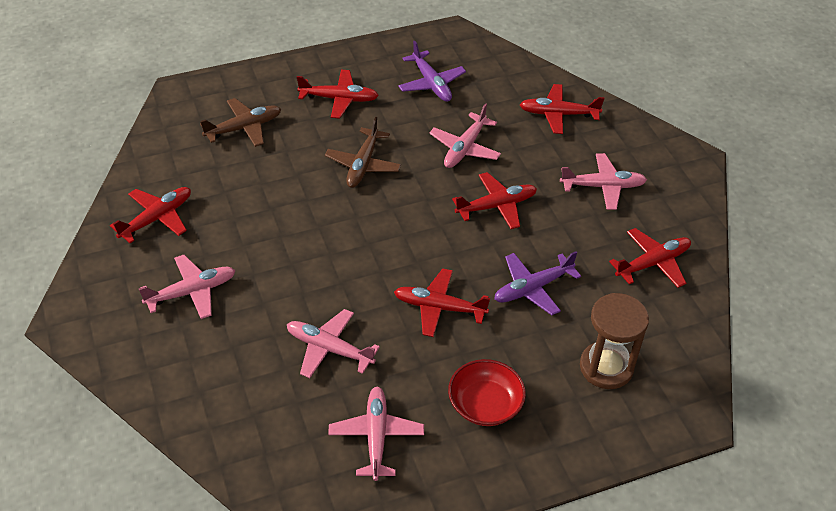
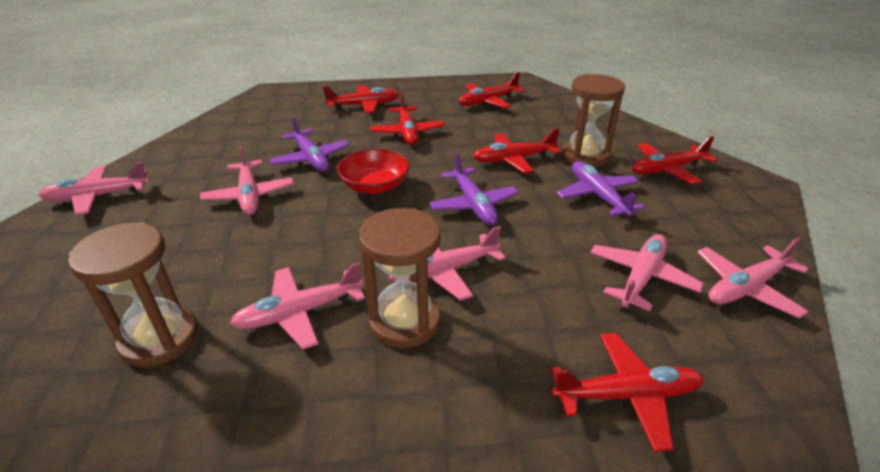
brown hourglass: 1 -> 3
brown plane: 2 -> 0
pink plane: 5 -> 6
purple plane: 2 -> 3

